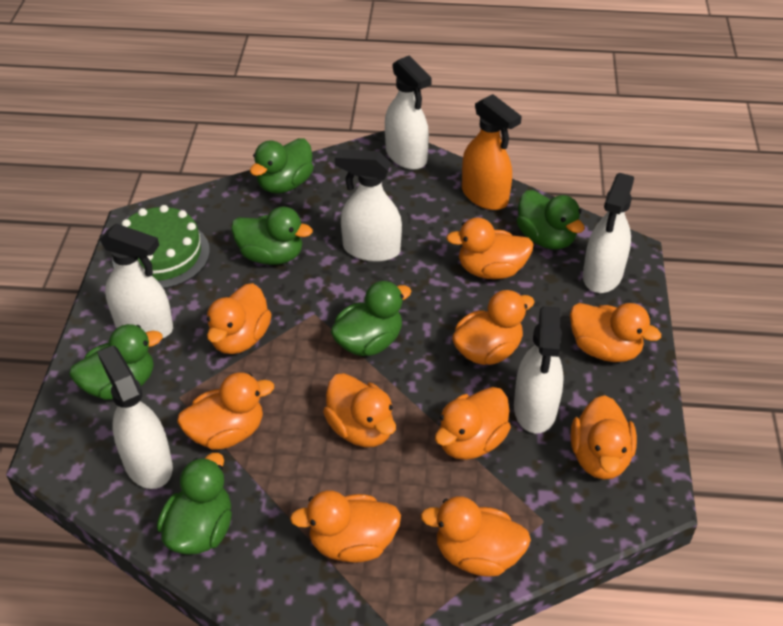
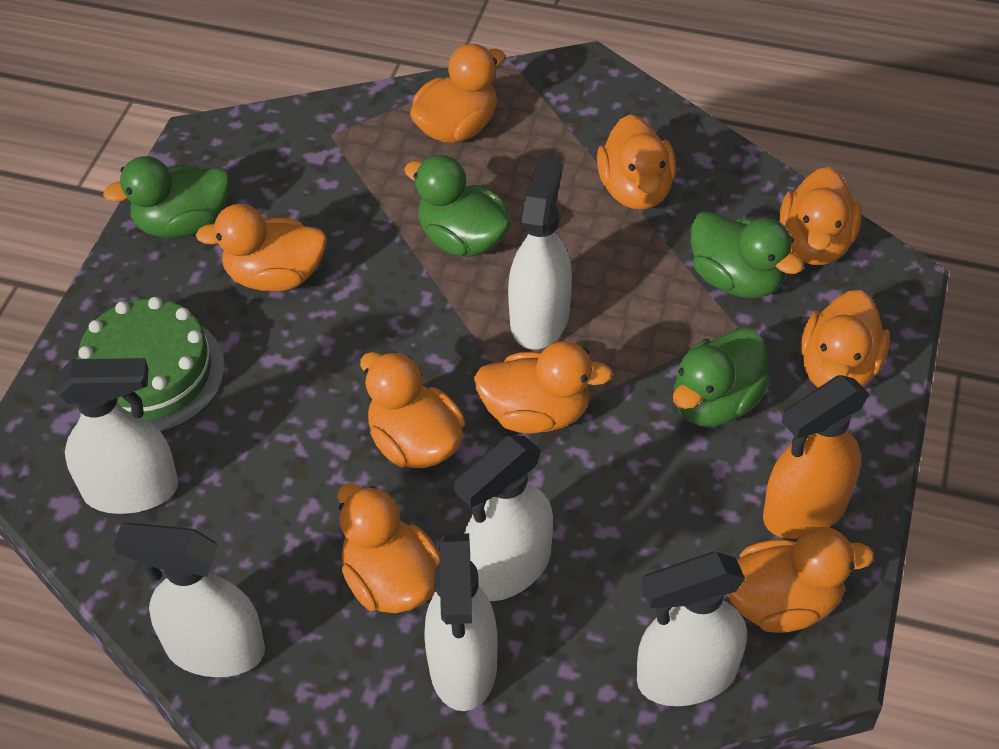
green duck: 6 -> 4
orange duck: 10 -> 9

